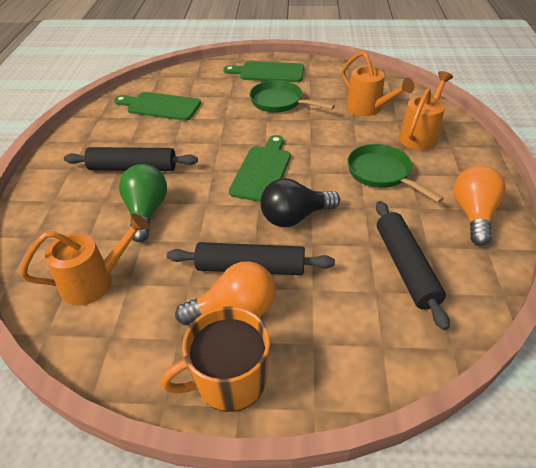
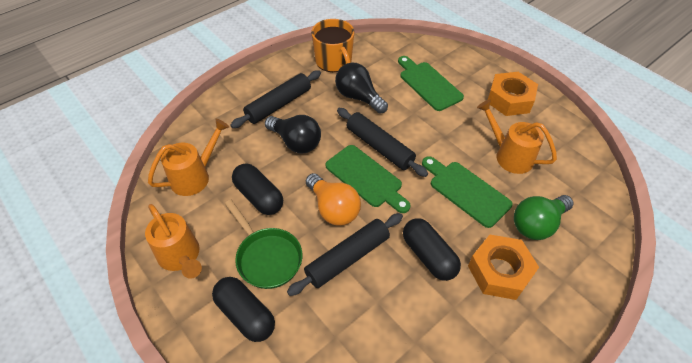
black capsule: 0 -> 3
black light bulb: 1 -> 2
green pan: 2 -> 1
orange light bulb: 2 -> 1
orange nut: 0 -> 2

